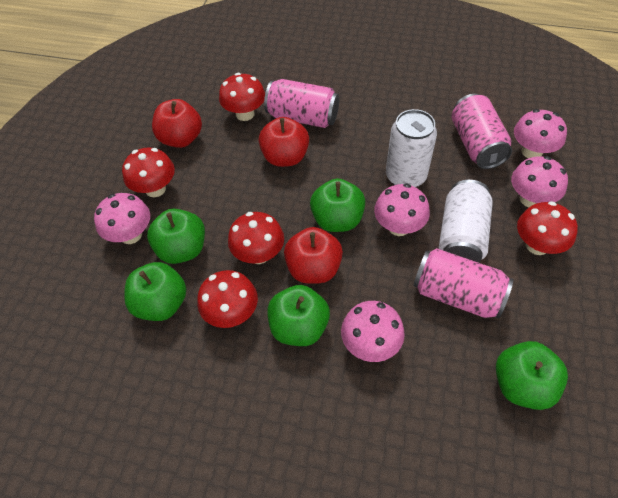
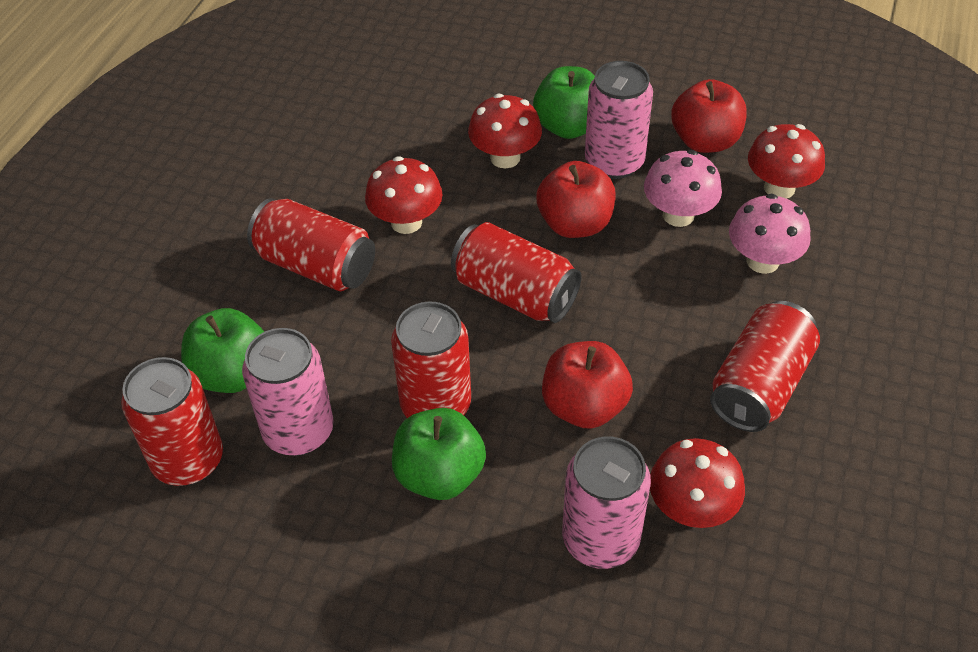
green apple: 5 -> 3
pink mushroom: 5 -> 2
red can: 0 -> 5
red mushroom: 5 -> 4
white can: 2 -> 0

